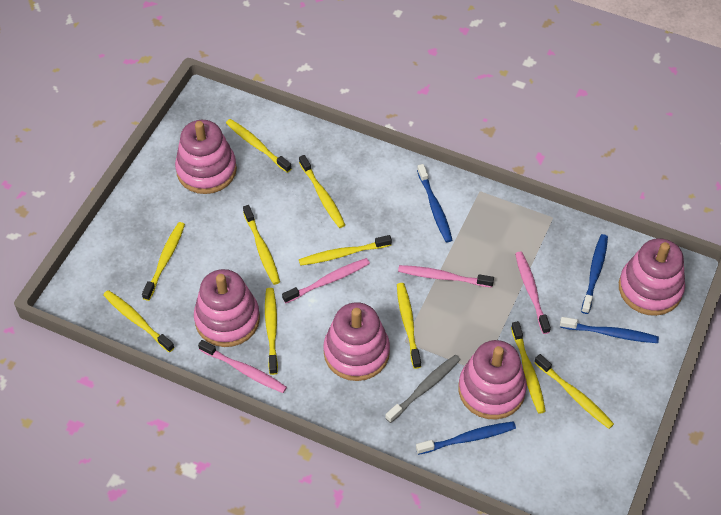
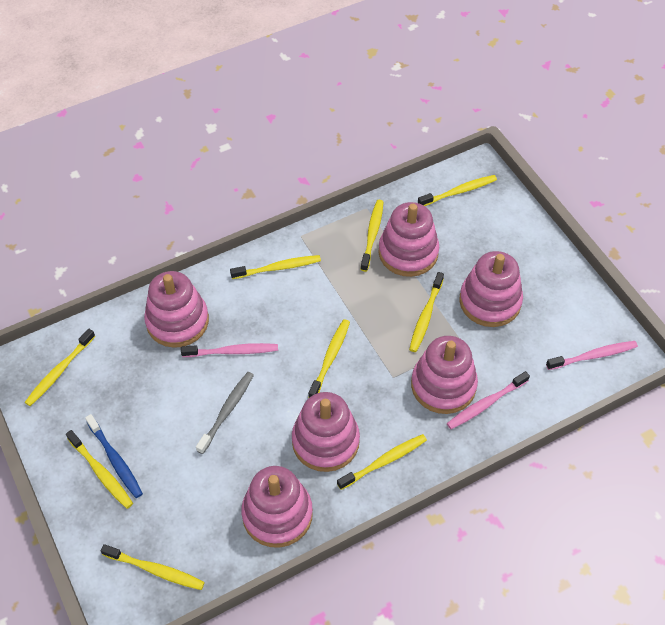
blue toothbrush: 4 -> 1
pink stacking toy: 5 -> 6
pink toothbrush: 4 -> 3
yellow toothbrush: 10 -> 9

